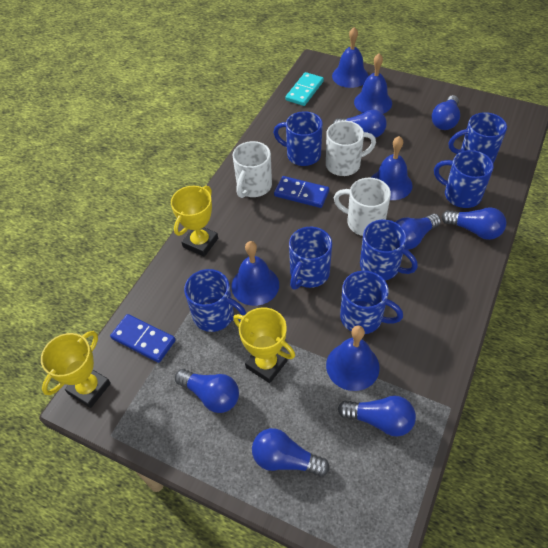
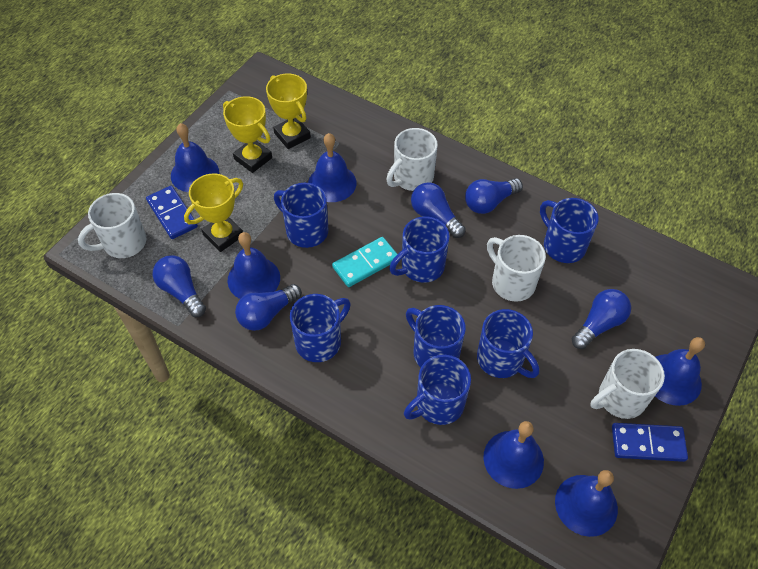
blue bell: 5 -> 6
blue light bulb: 7 -> 5
white mug: 3 -> 4

